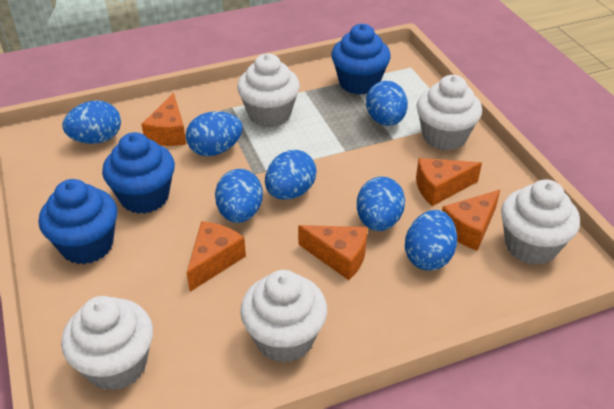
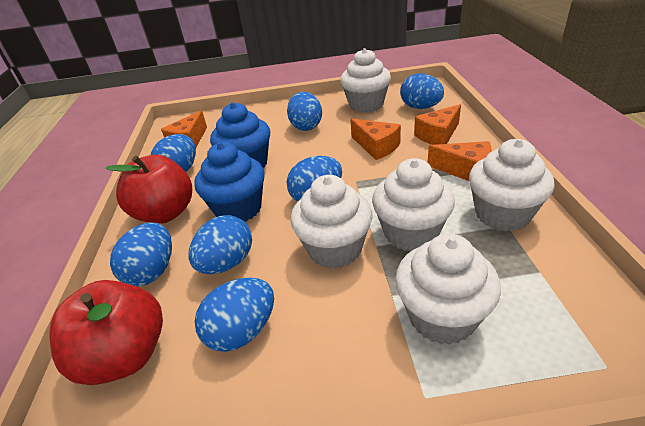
blue cupcake: 3 -> 2
orange cheese: 5 -> 4
red apple: 0 -> 2

